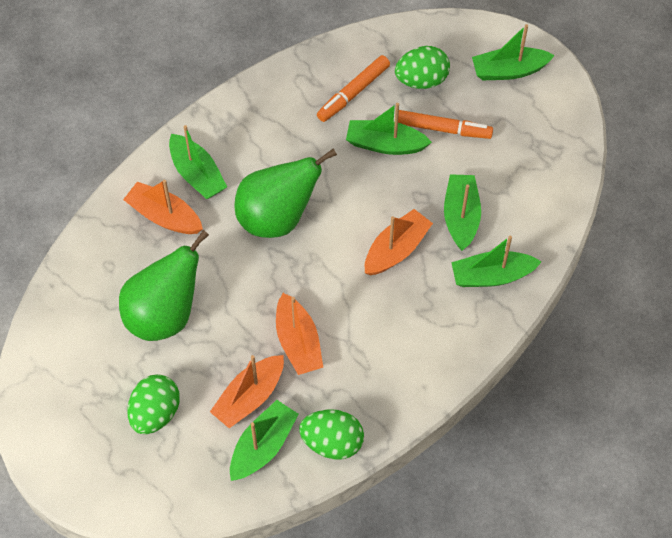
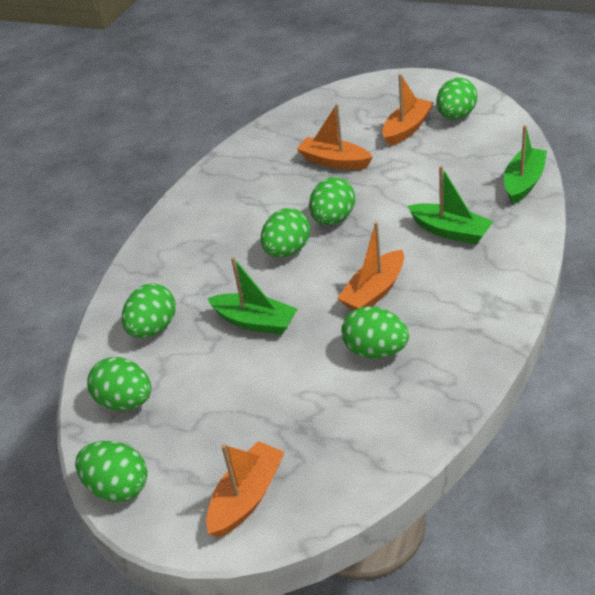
green boat: 6 -> 3
green egg: 3 -> 7
green pear: 2 -> 0
orange marker: 2 -> 0

